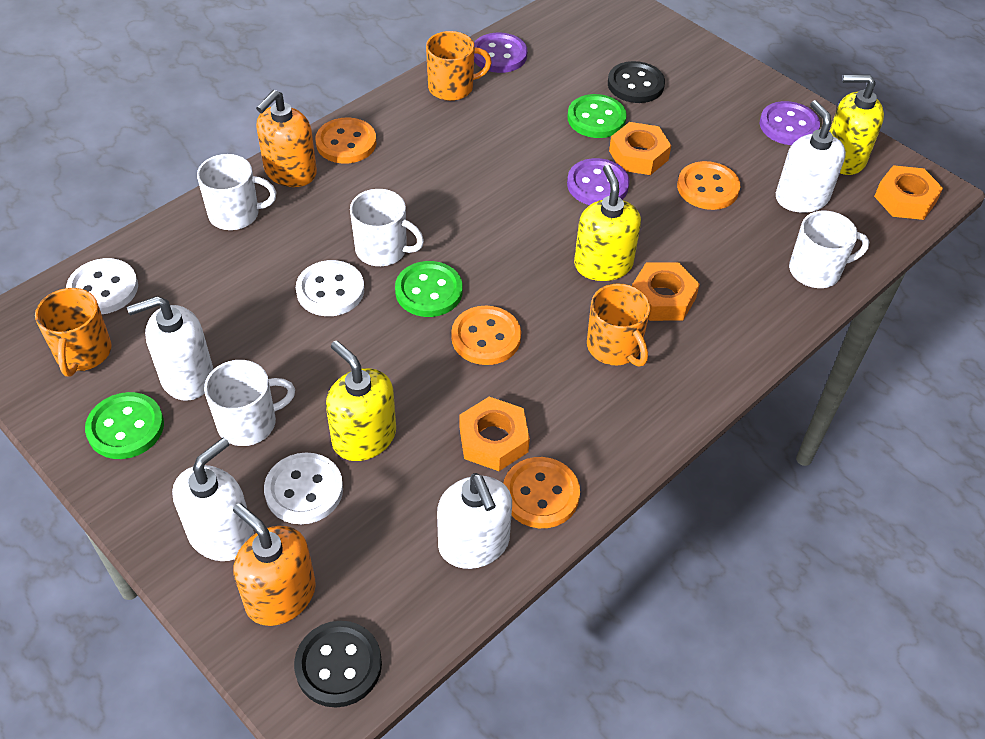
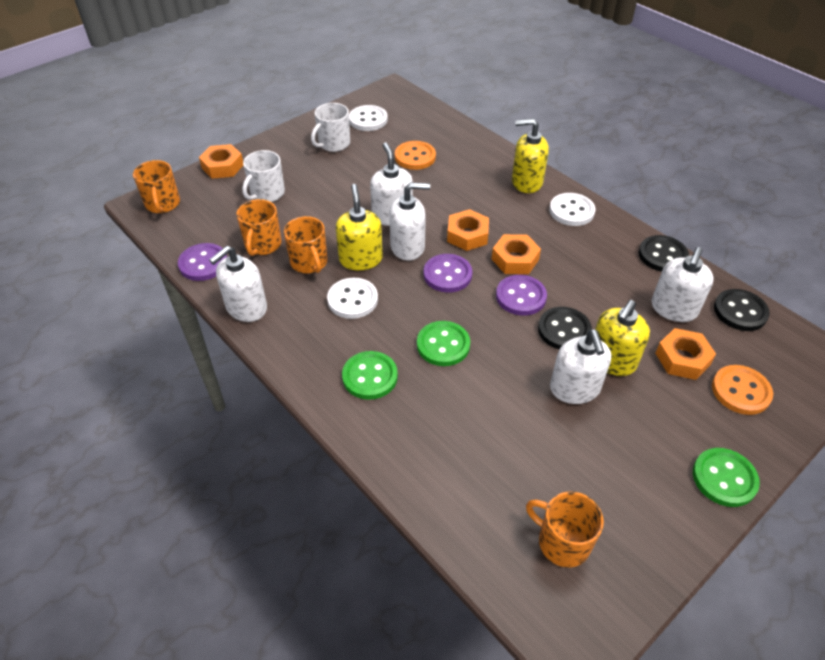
black button: 2 -> 3
orange button: 4 -> 2
orange mug: 3 -> 4
orange soap dispenser: 2 -> 0
white mug: 4 -> 2
white soap dispenser: 4 -> 5

